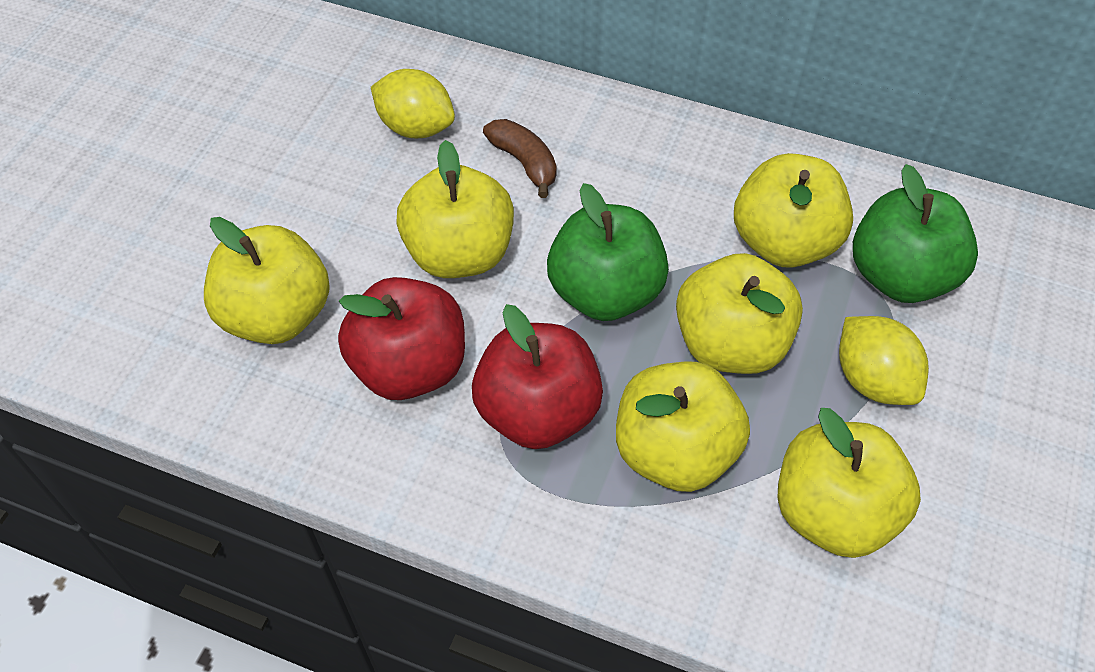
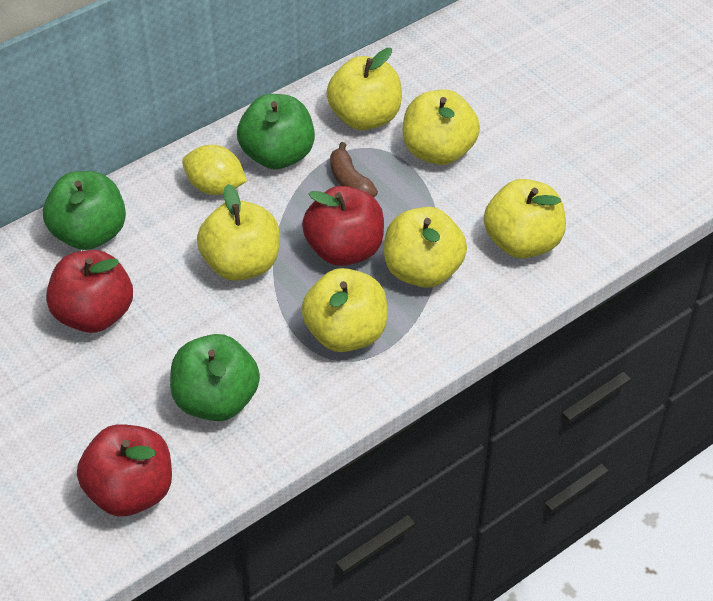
green apple: 2 -> 3
red apple: 2 -> 3
yellow lemon: 2 -> 1

